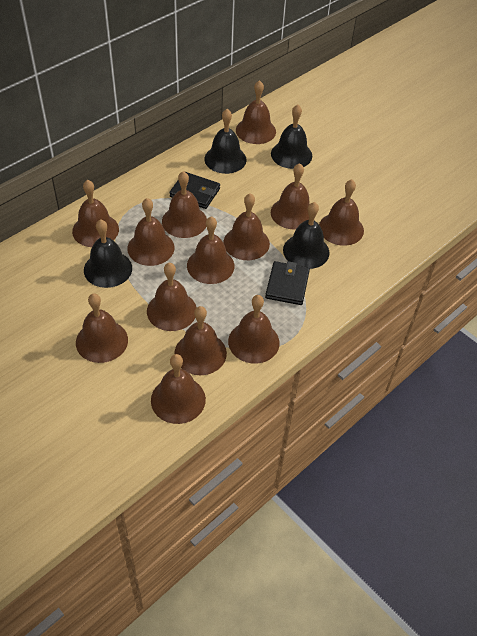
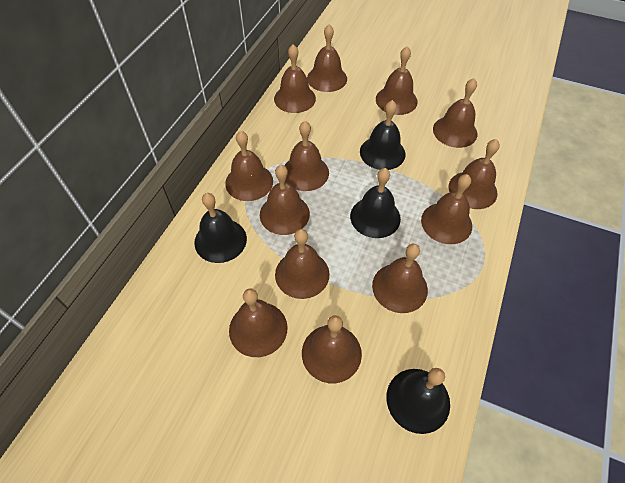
black wallet: 2 -> 0

